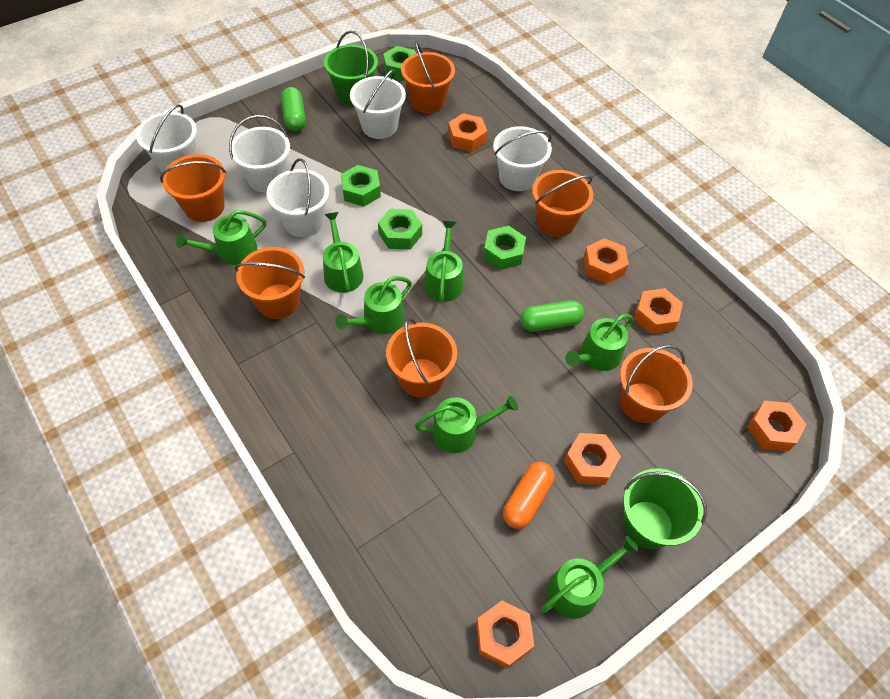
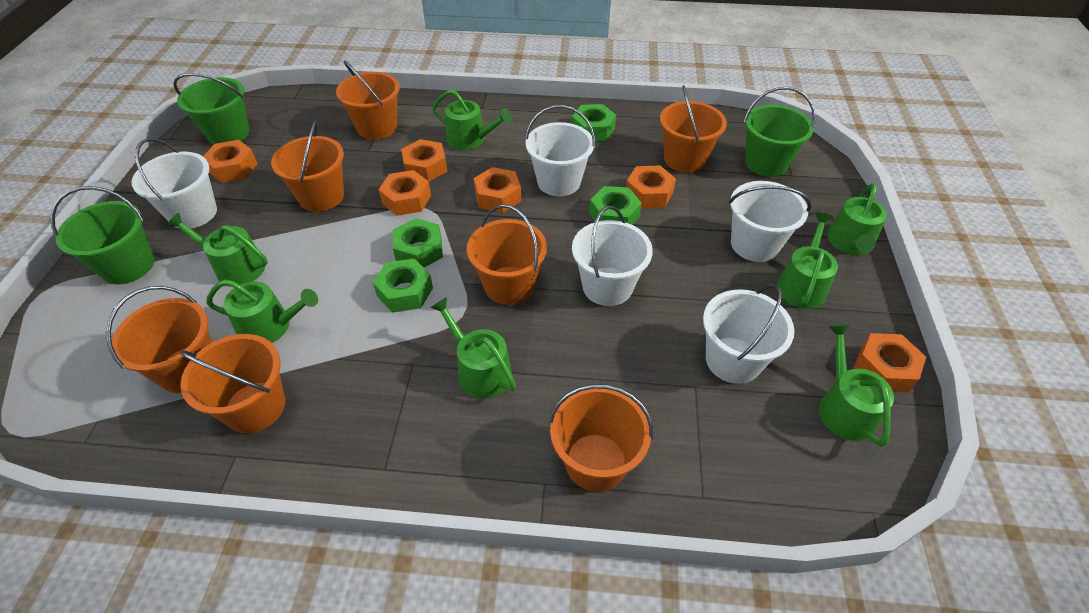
green bucket: 2 -> 3
green capsule: 2 -> 0
orange bucket: 6 -> 7
orange capsule: 1 -> 0

